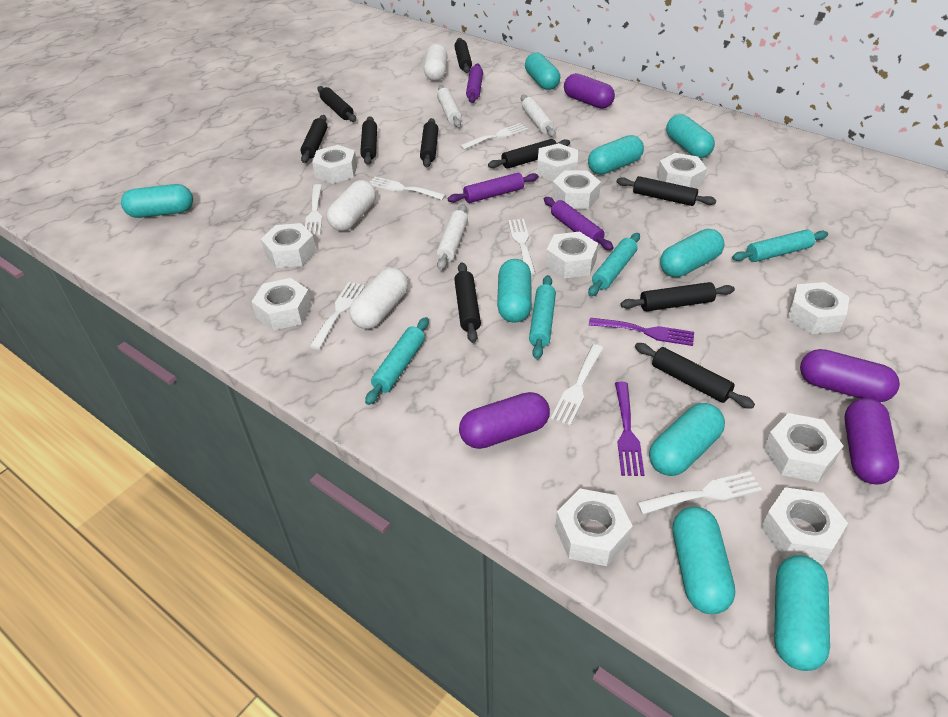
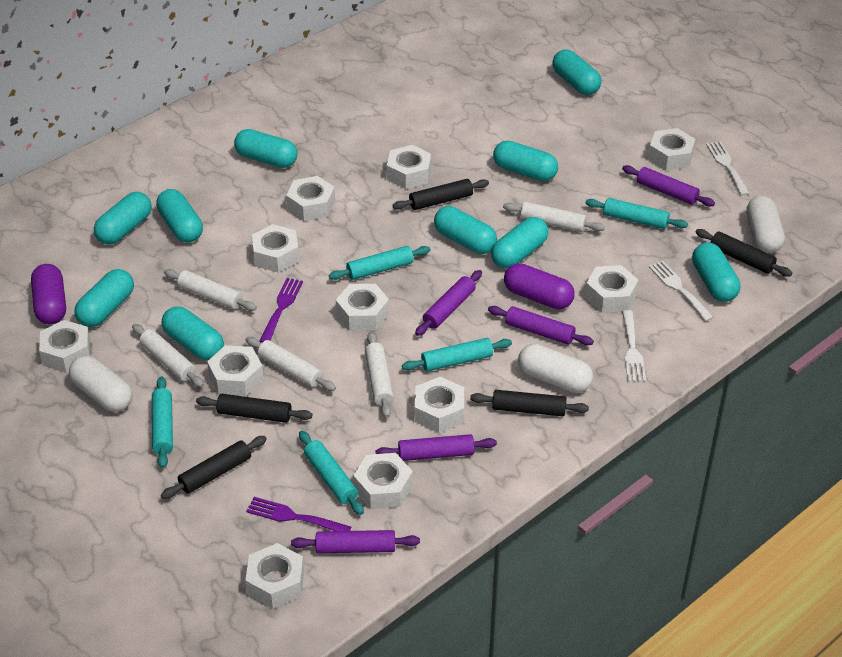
black rolling pin: 10 -> 5
purple capsule: 4 -> 2
purple rolling pin: 3 -> 5
turquoise capsule: 9 -> 10
turquoise rolling pin: 4 -> 5
white fork: 7 -> 3
white rolling pin: 3 -> 5

